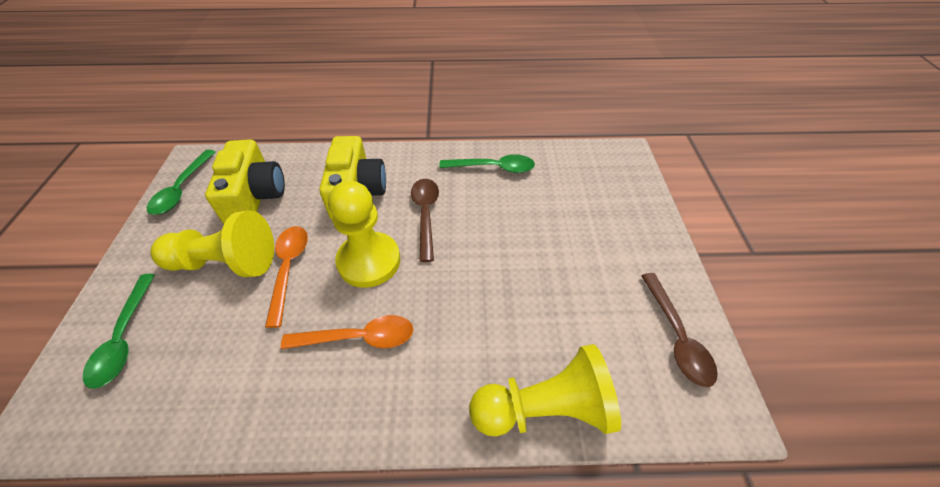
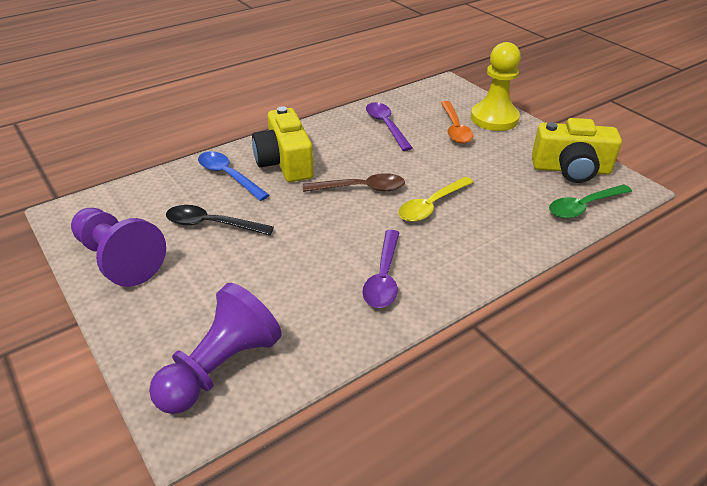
black spoon: 0 -> 1
blue spoon: 0 -> 1
brown spoon: 2 -> 1
green spoon: 3 -> 1
orange spoon: 2 -> 1
purple pawn: 0 -> 2
purple spoon: 0 -> 2
yellow pawn: 3 -> 1
yellow spoon: 0 -> 1

